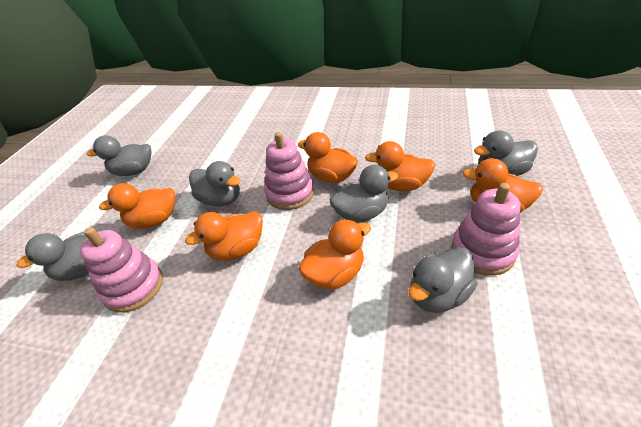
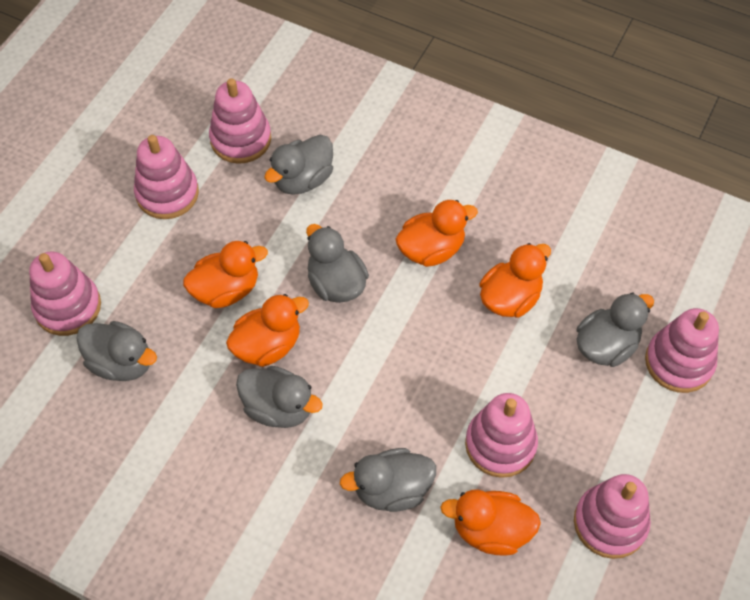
orange duck: 6 -> 5
pink stacking toy: 3 -> 6

